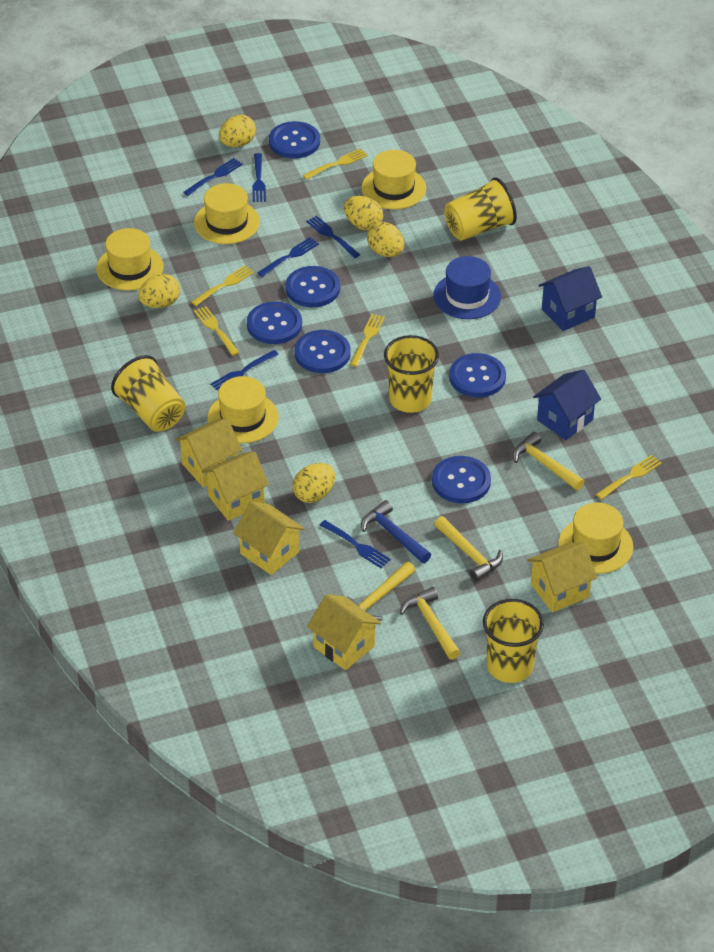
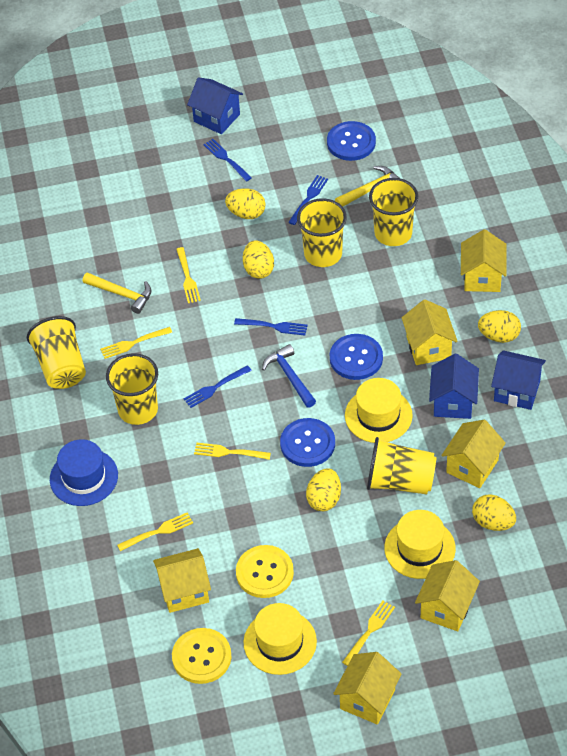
blue button: 6 -> 3
blue fork: 6 -> 4
blue house: 2 -> 3
yellow button: 0 -> 2
yellow cup: 4 -> 5
yellow hammer: 4 -> 2
yellow hat: 5 -> 3
yellow house: 5 -> 6

